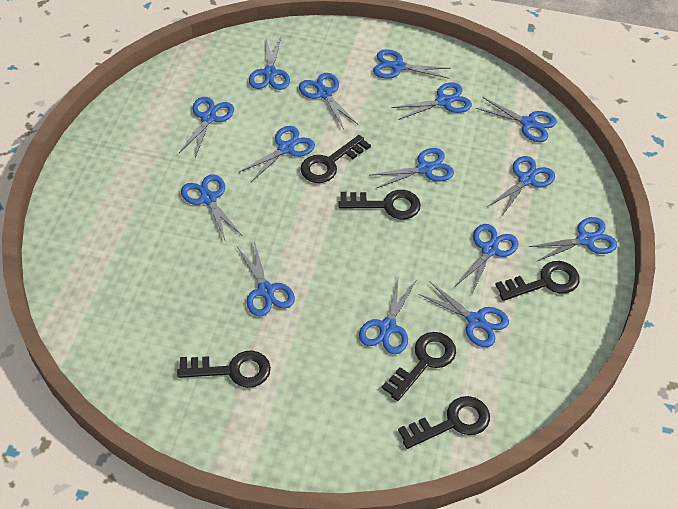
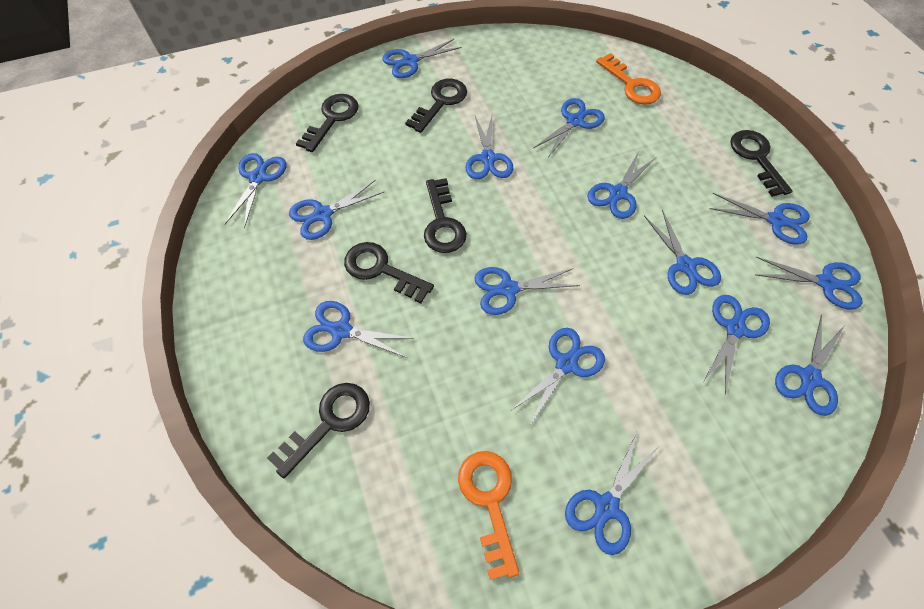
orange key: 0 -> 2

